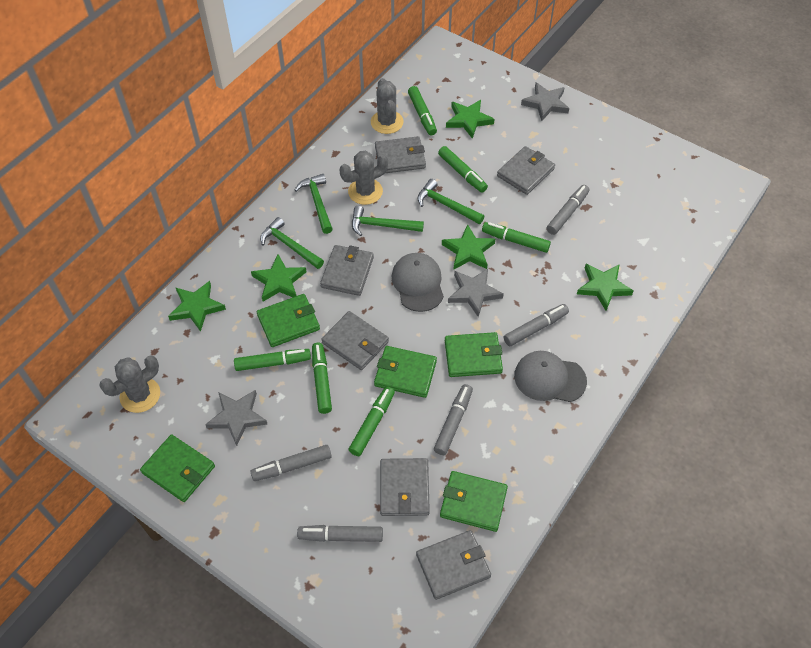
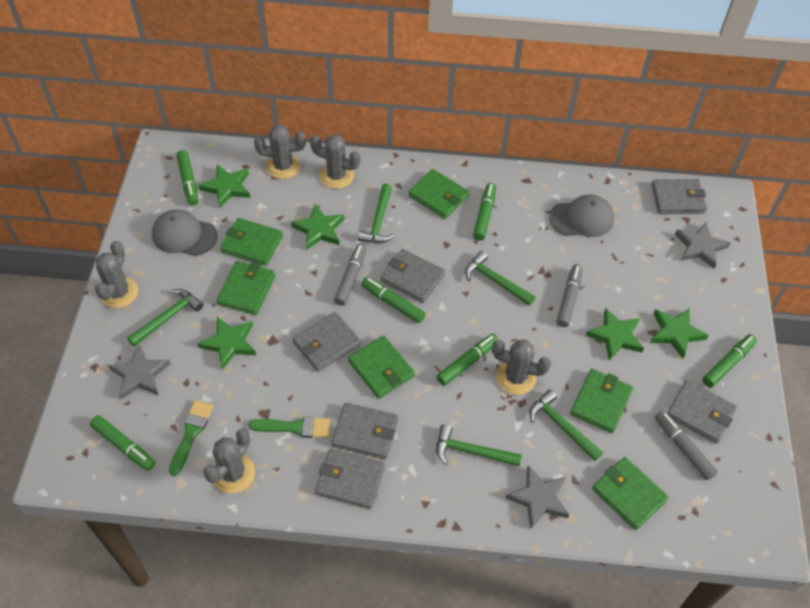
green brush: 0 -> 2
green hammer: 4 -> 5
green wallet: 5 -> 6
grey cactus: 3 -> 5
grey marker: 5 -> 3

